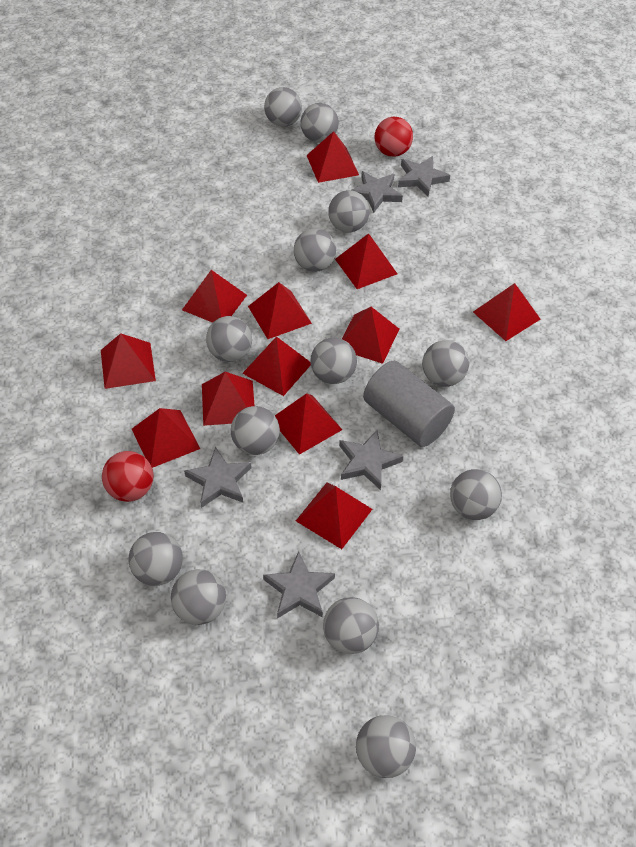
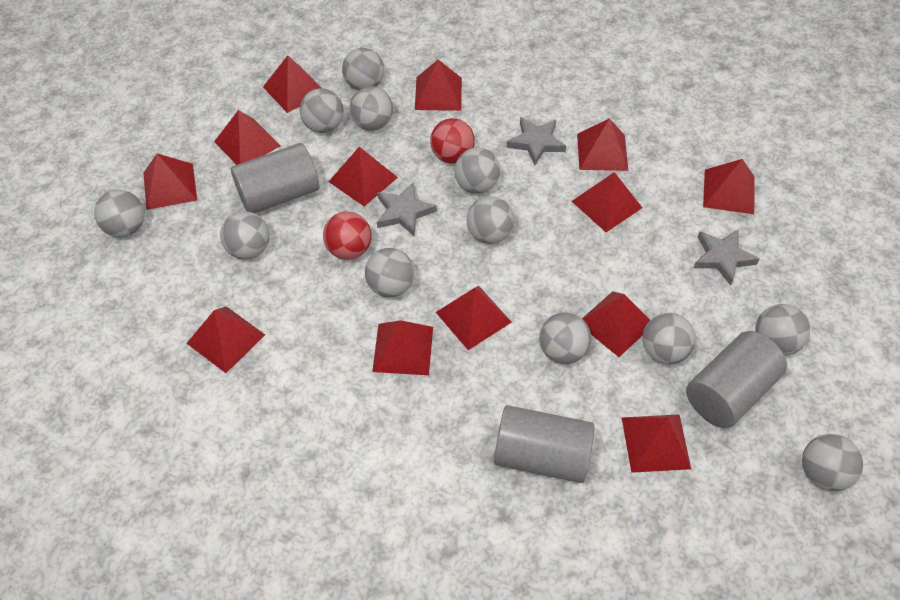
grey ball: 13 -> 12
grey cylinder: 1 -> 3
grey star: 5 -> 3
red pyramid: 12 -> 13

